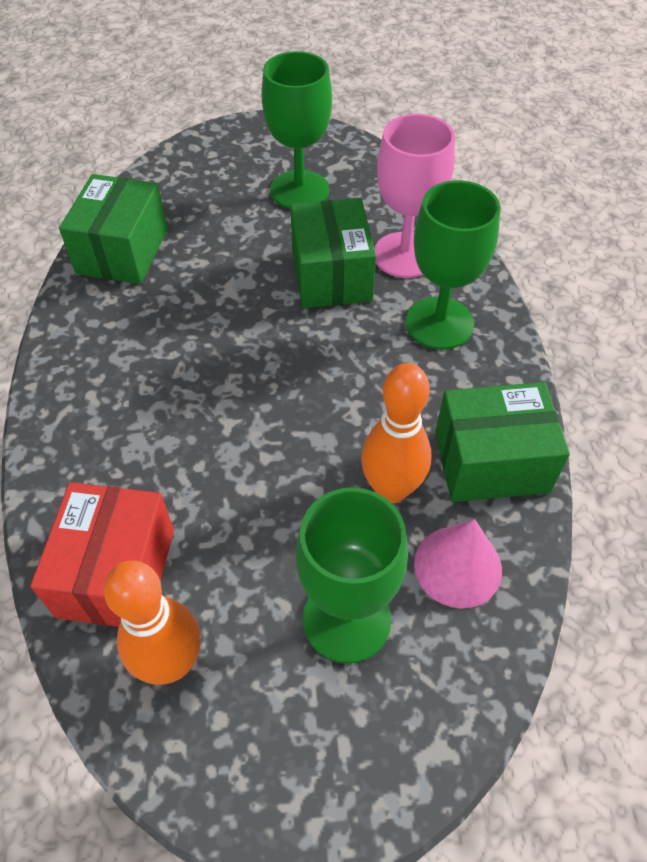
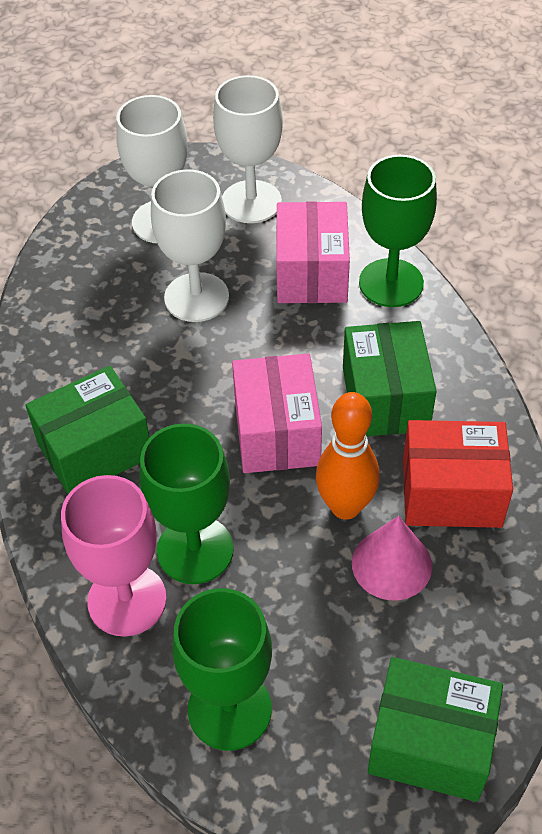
orange bowling pin: 2 -> 1
pink box: 0 -> 2
white goblet: 0 -> 3

